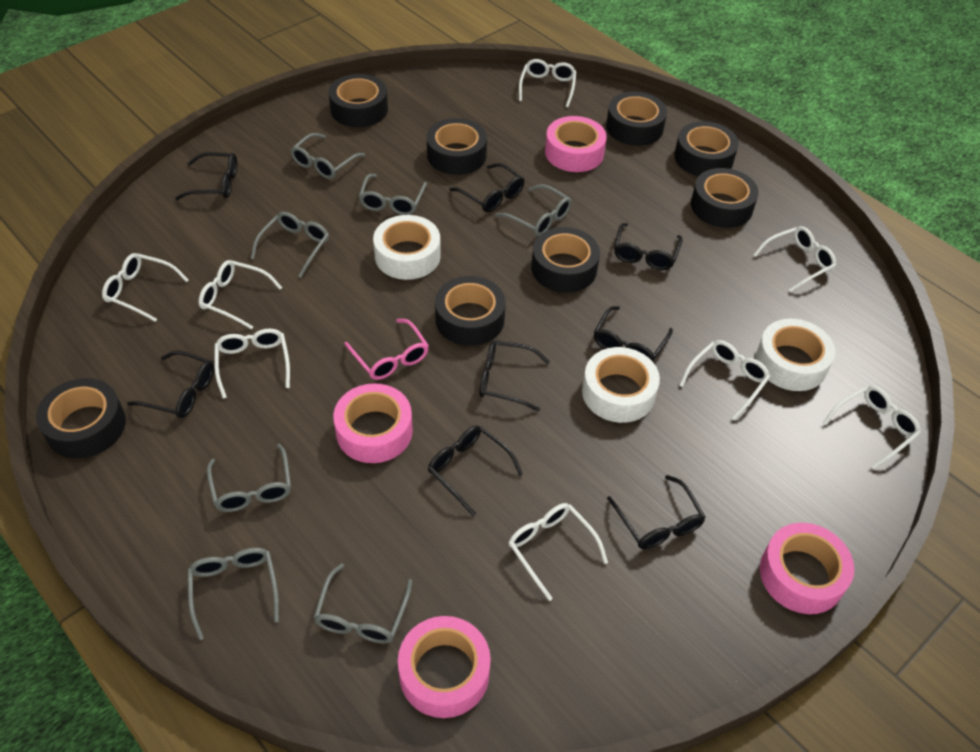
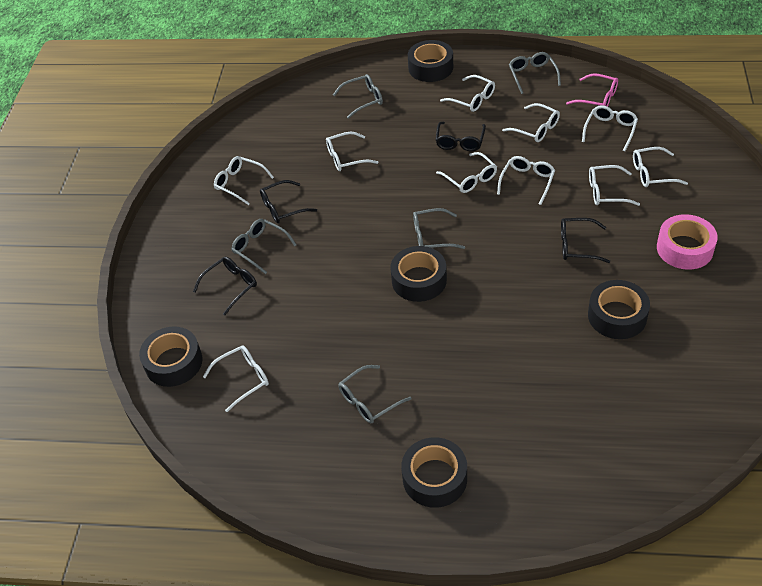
black glasses: 8 -> 4
black tape: 8 -> 5
grey glasses: 7 -> 5
pink tape: 4 -> 1
white glasses: 8 -> 10
white tape: 3 -> 0

